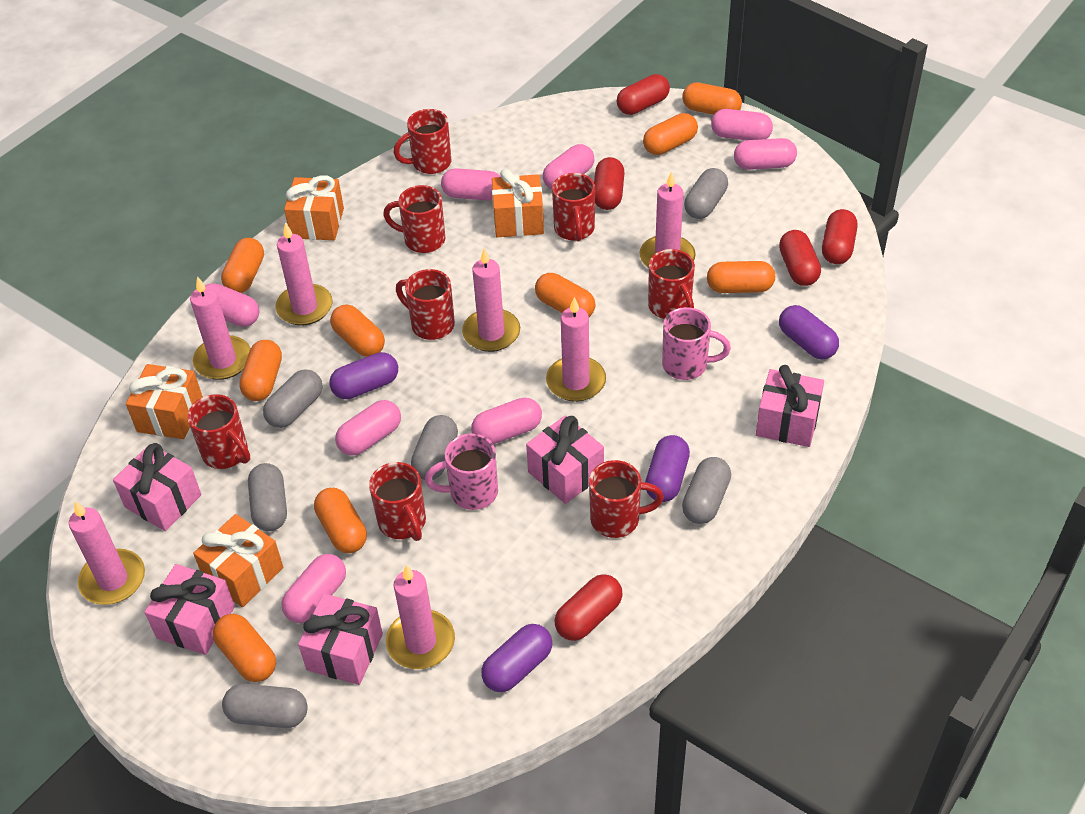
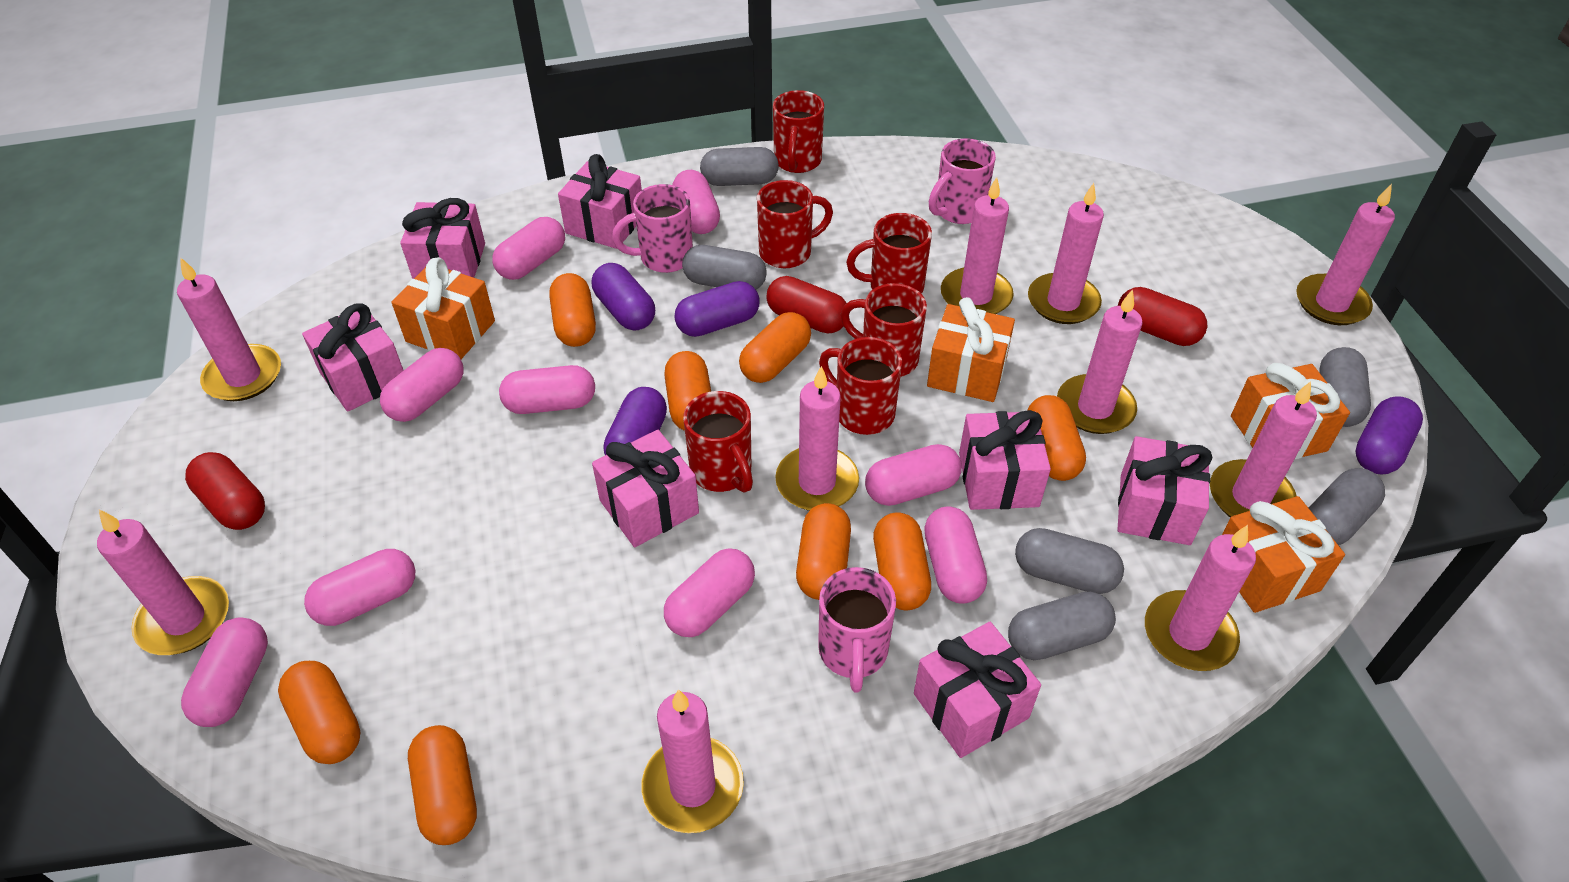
orange capsule: 9 -> 8
pink candle: 7 -> 10
pink capsule: 8 -> 9
pink gift: 5 -> 7
pink mug: 2 -> 3
red capsule: 5 -> 3
red mug: 8 -> 6

